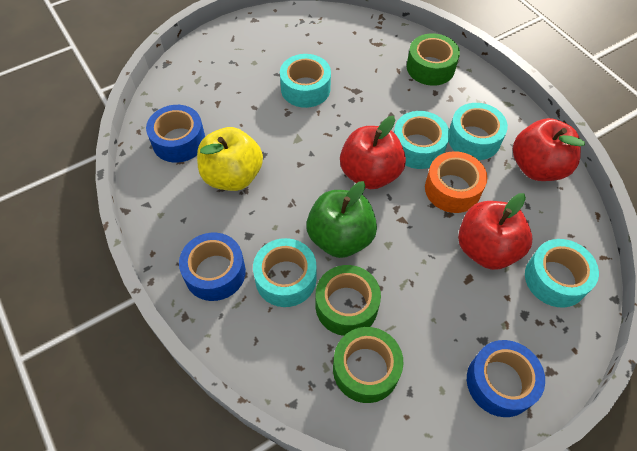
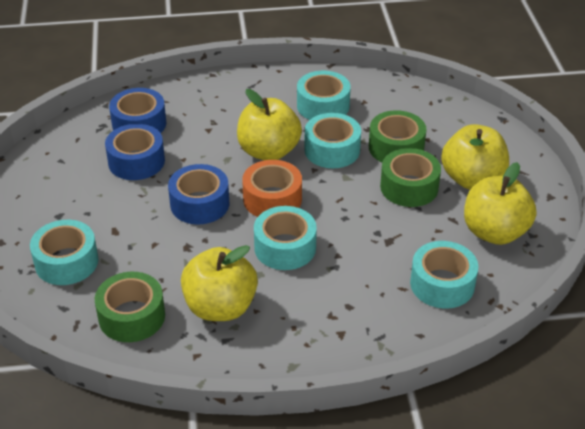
green apple: 1 -> 0
red apple: 3 -> 0
yellow apple: 1 -> 4

